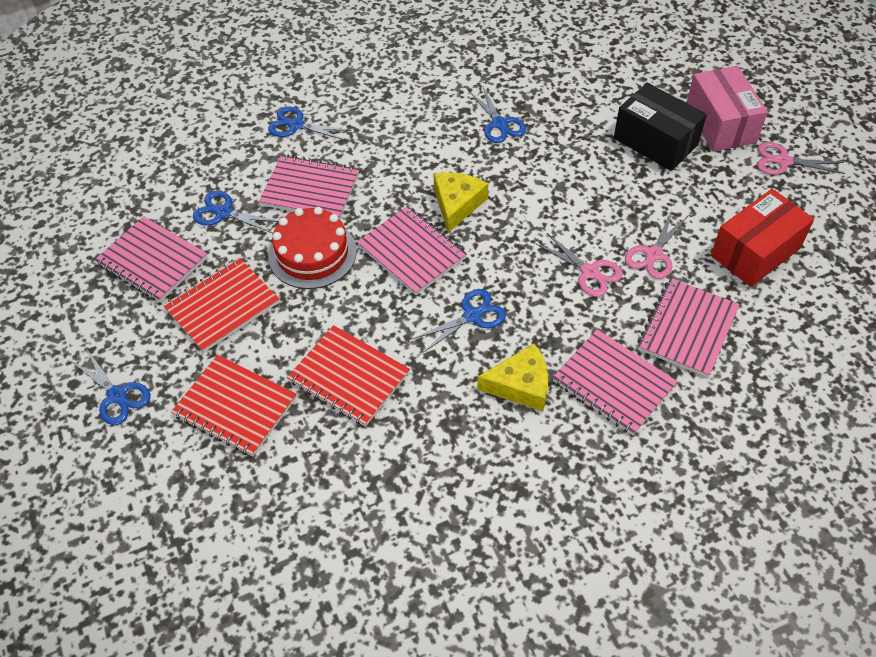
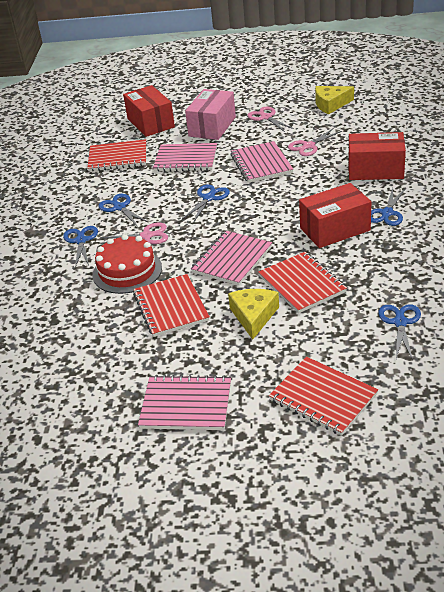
black box: 1 -> 0
pink notebook: 5 -> 4
red box: 1 -> 3
red notebook: 3 -> 4

